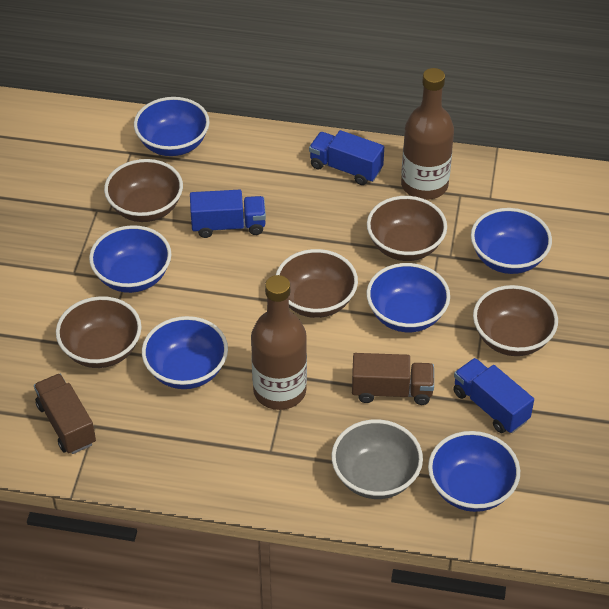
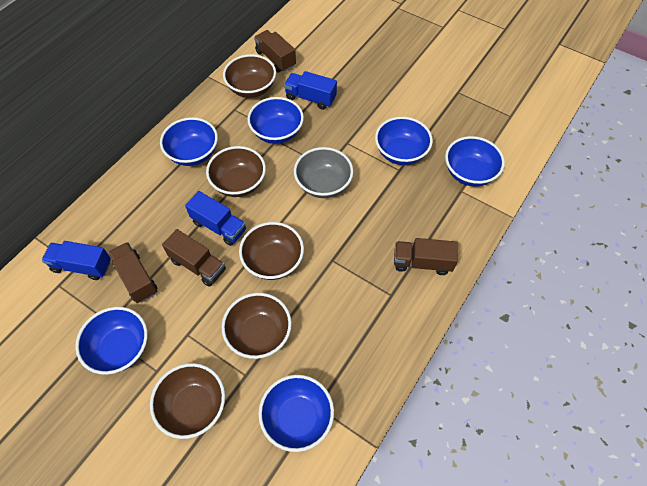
brown bottle: 2 -> 0
brown truck: 2 -> 4

